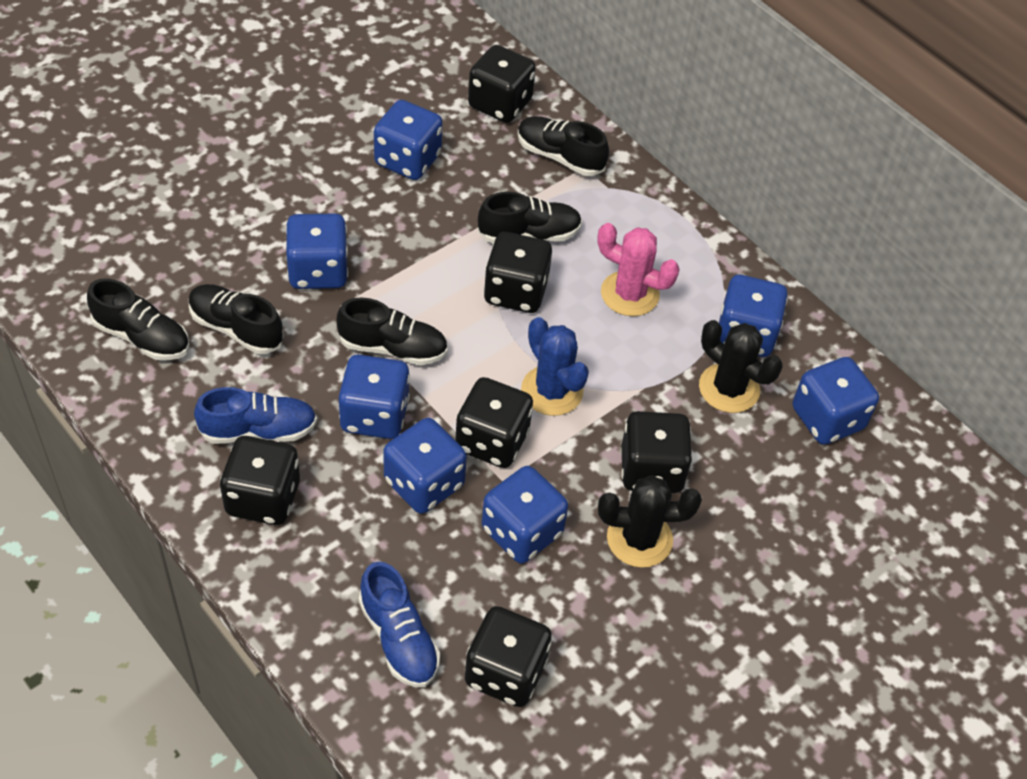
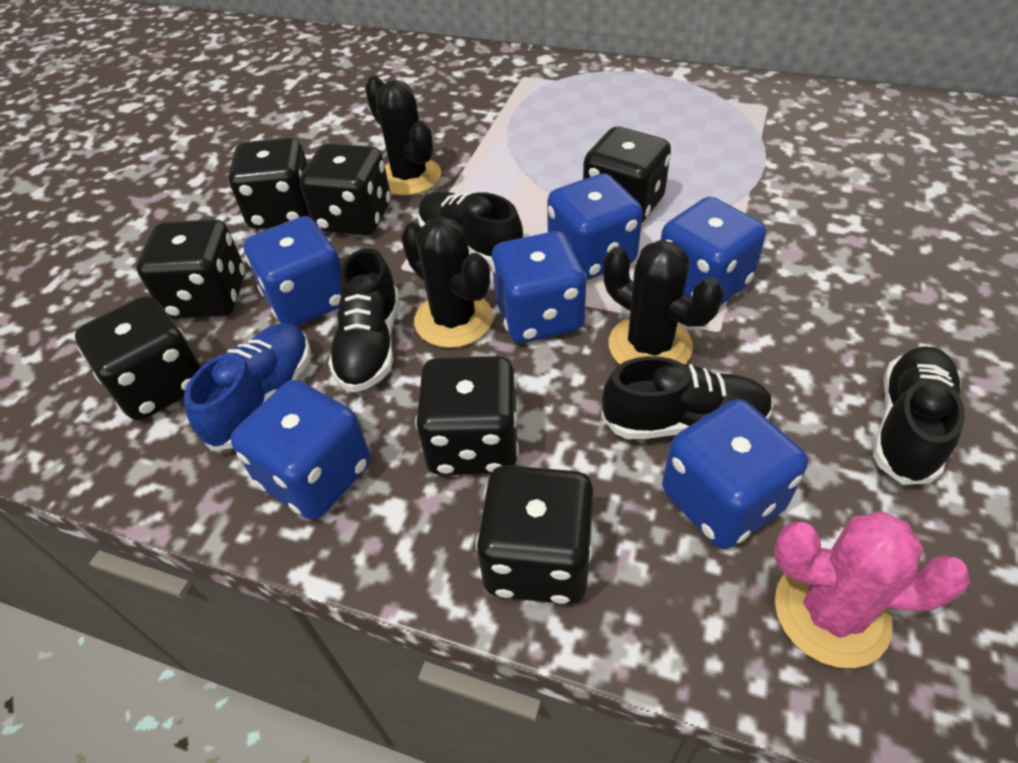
black cactus: 2 -> 3
black dice: 6 -> 7
black shoe: 5 -> 4
blue cactus: 1 -> 0
blue dice: 7 -> 6
blue shoe: 2 -> 1

